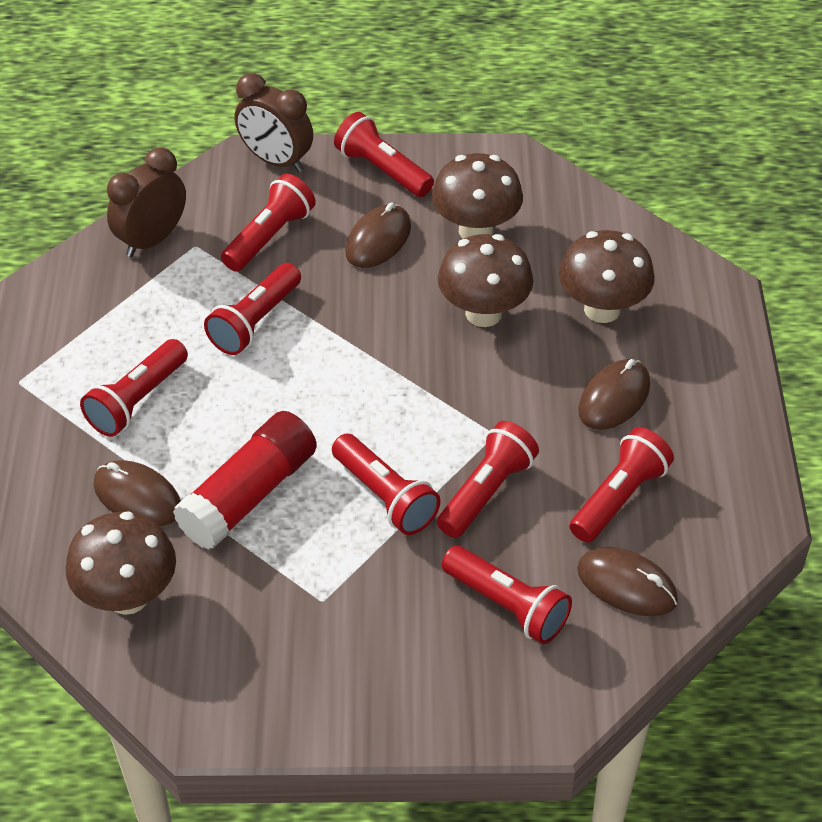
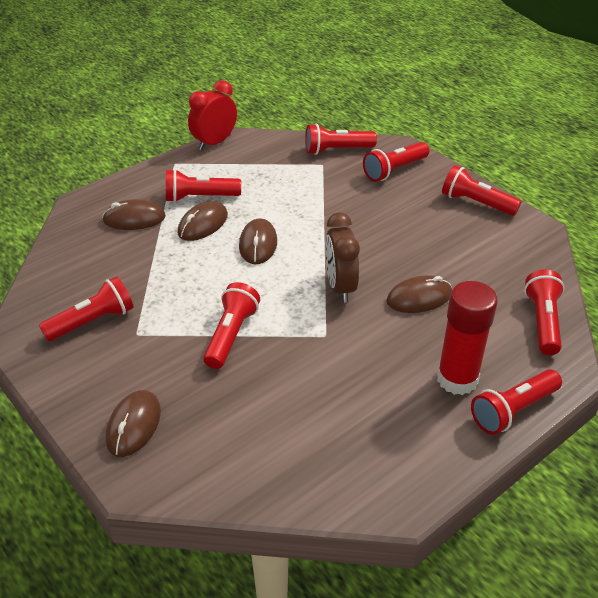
brown clock: 2 -> 1
brown mouse: 4 -> 5
brown mushroom: 4 -> 0
red clock: 0 -> 1

